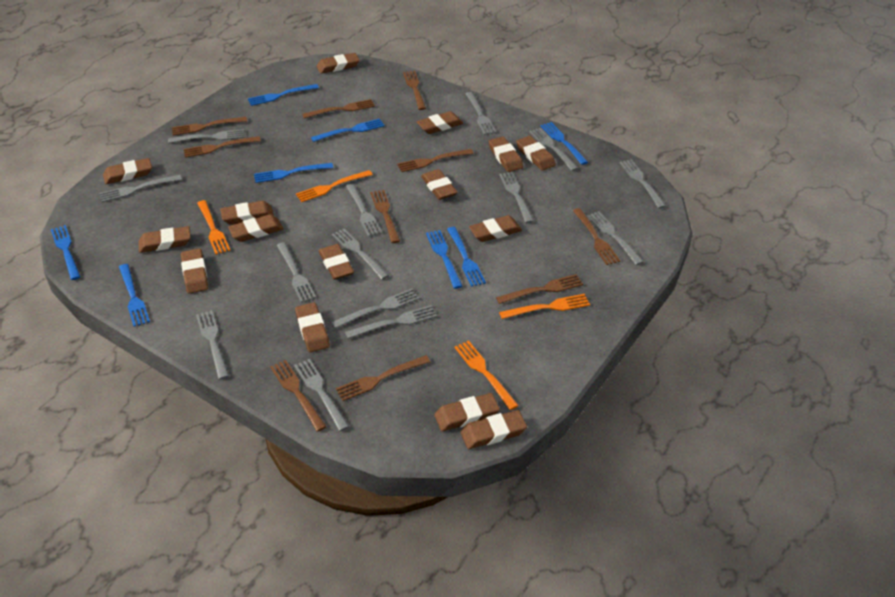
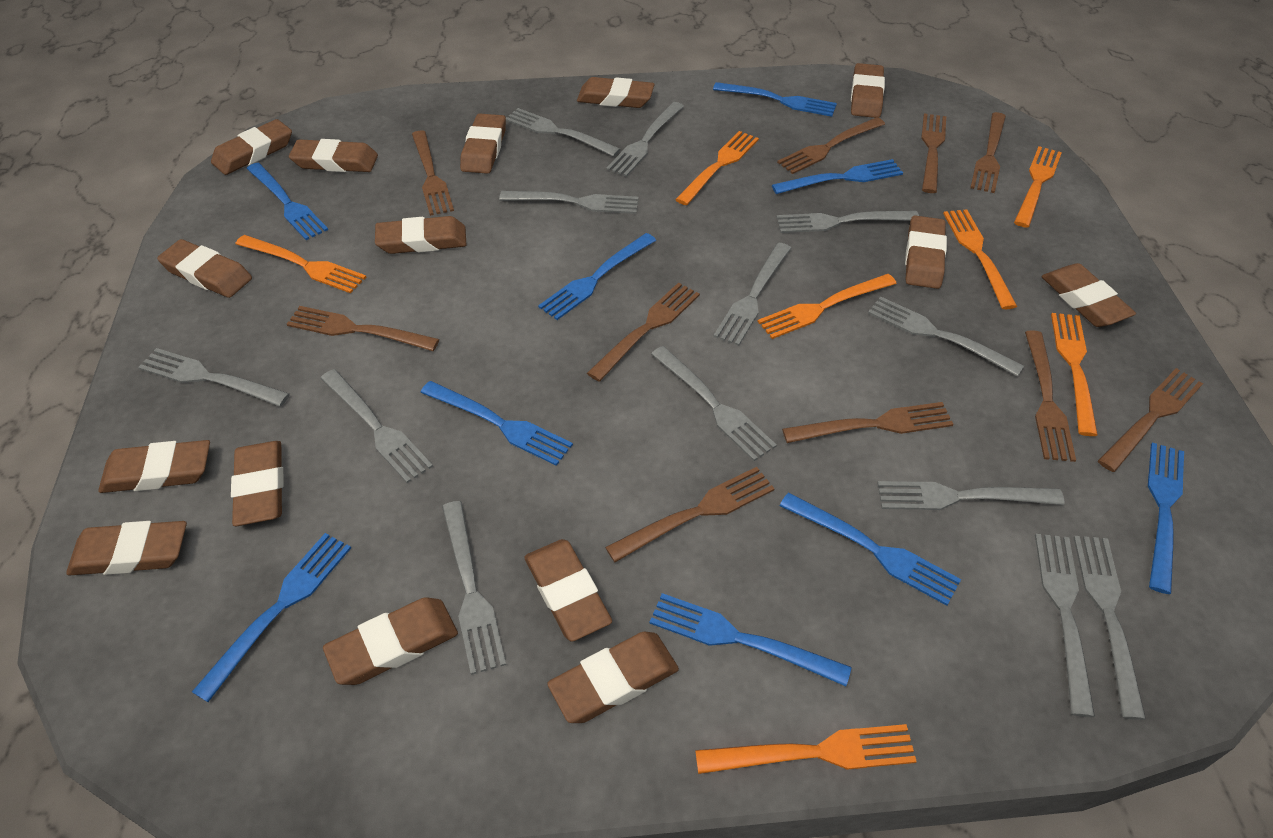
blue fork: 8 -> 9
grey fork: 14 -> 13
orange fork: 4 -> 7

